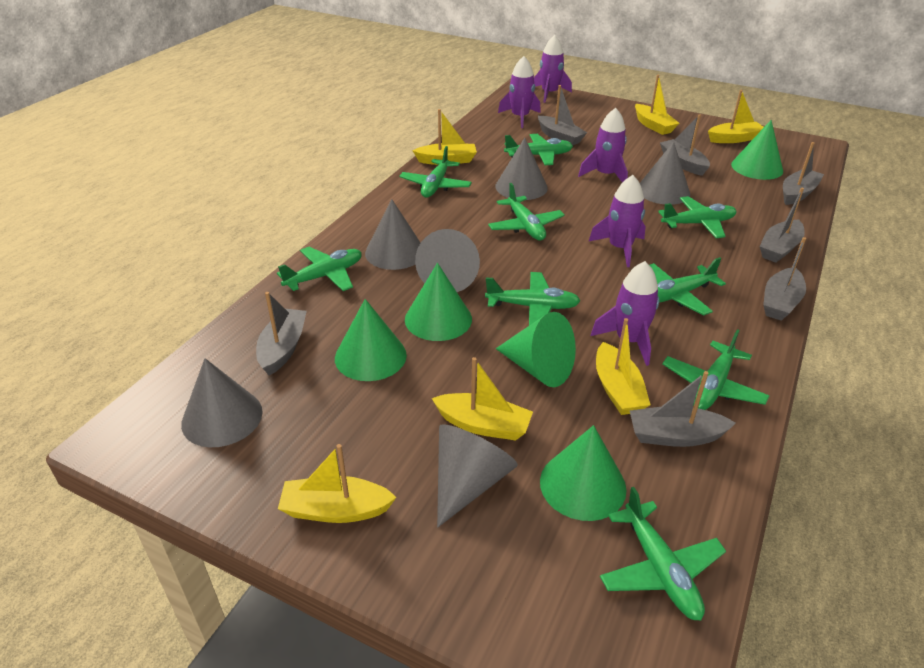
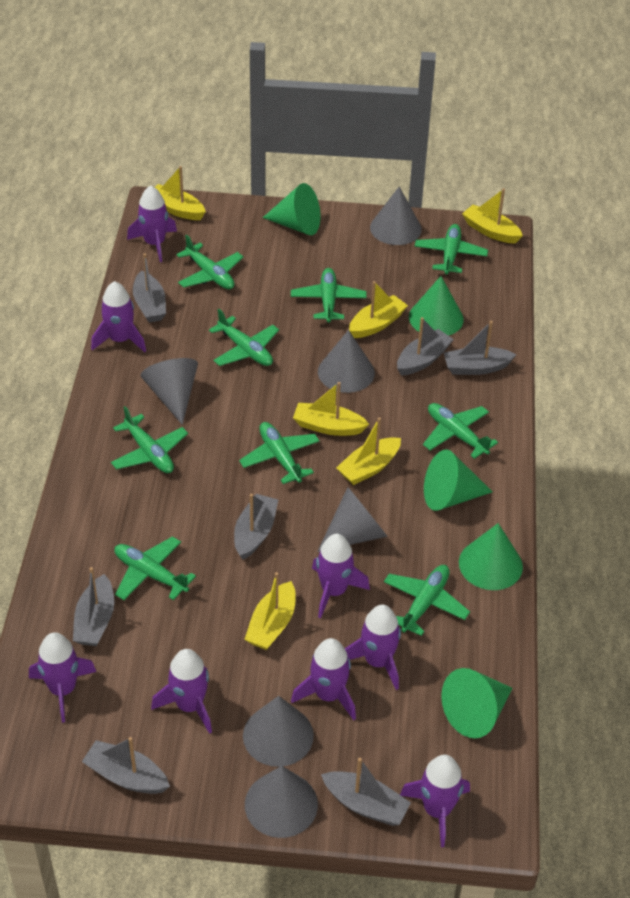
purple rocket: 5 -> 8

